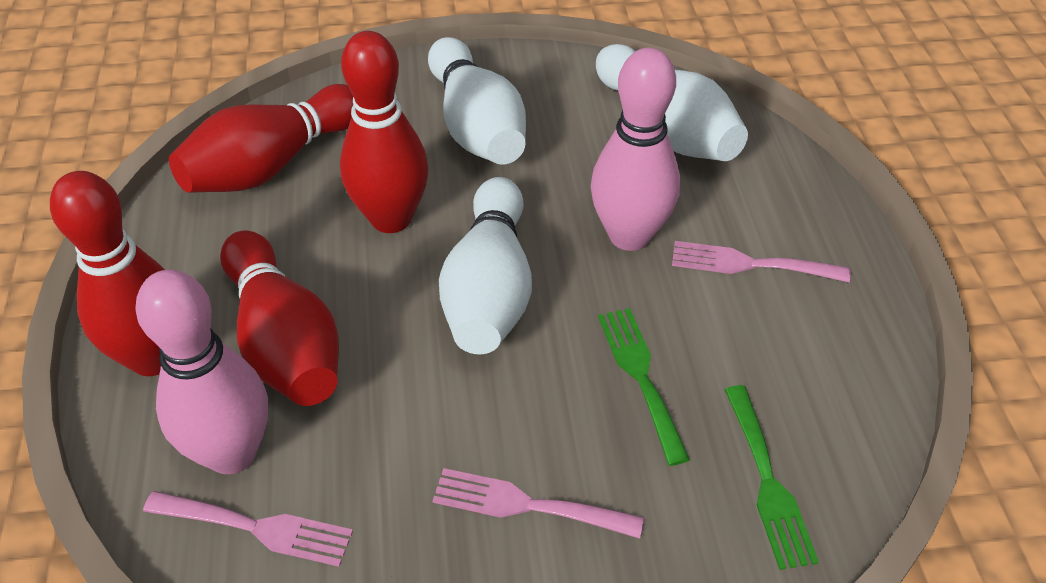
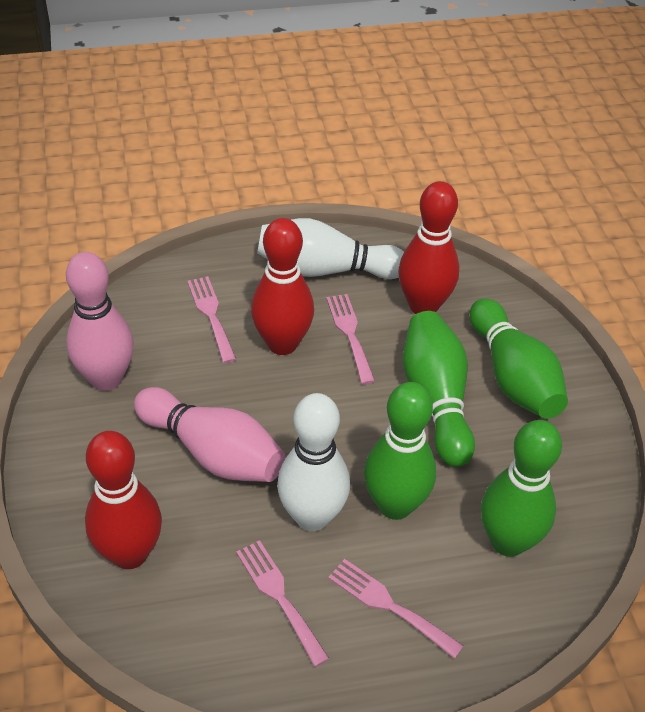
green bowling pin: 0 -> 4
green fork: 2 -> 0
pink fork: 3 -> 4
red bowling pin: 4 -> 3
white bowling pin: 3 -> 2

